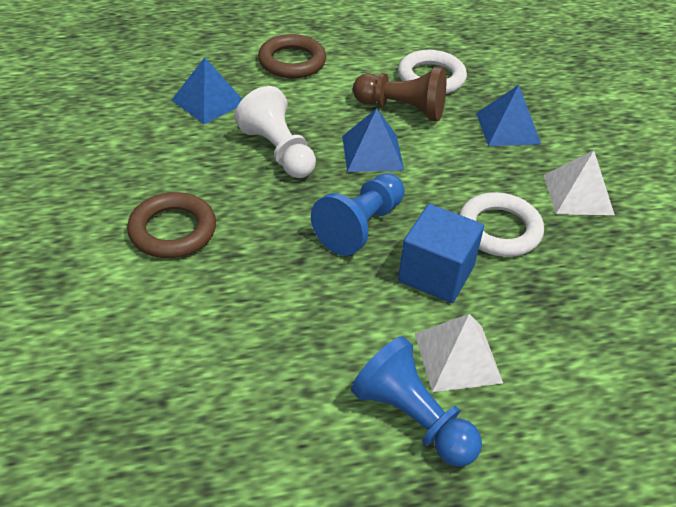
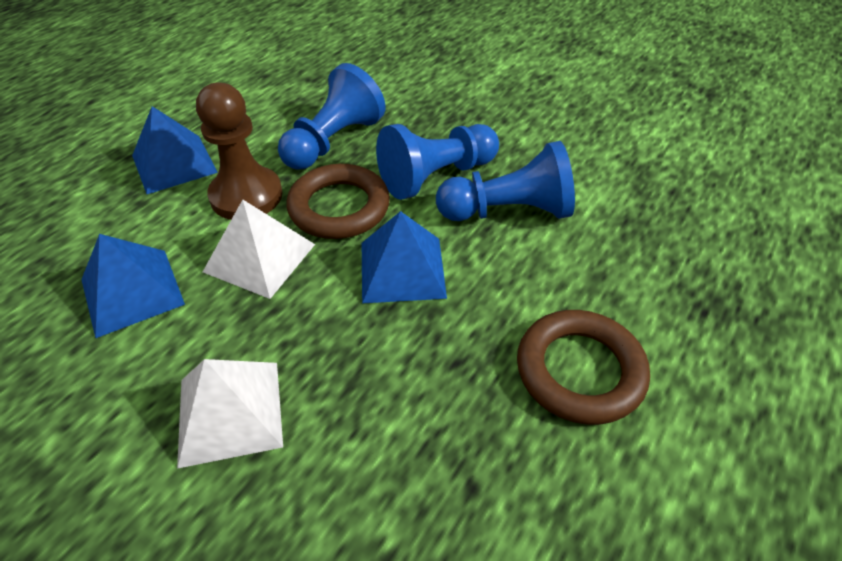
blue cube: 1 -> 0
blue pawn: 2 -> 3
white pawn: 1 -> 0
white ring: 2 -> 0

